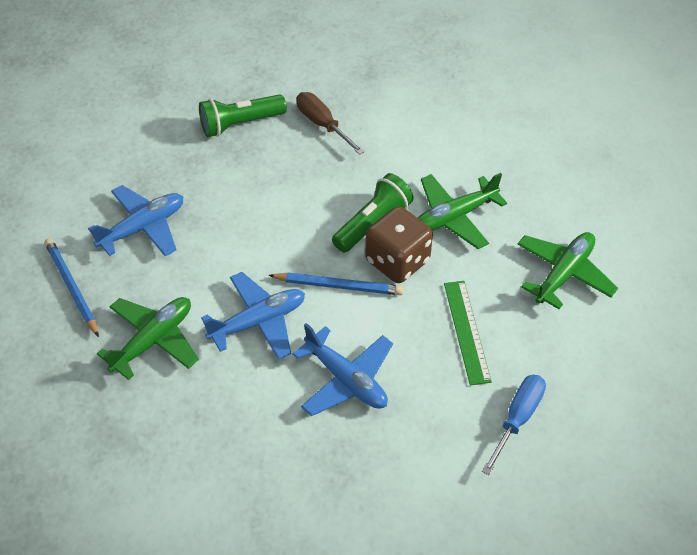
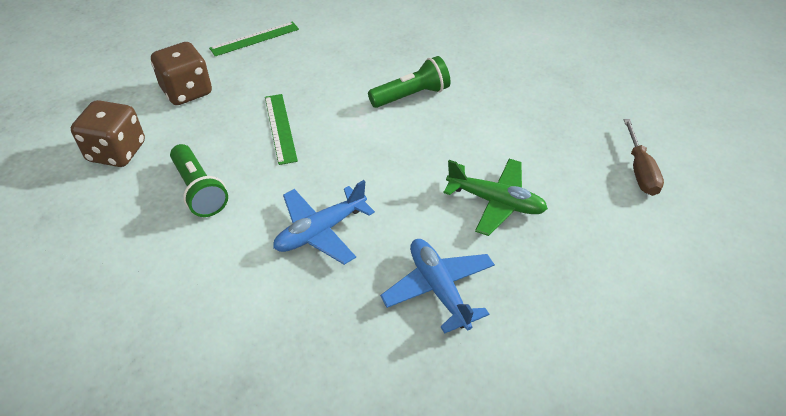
blue pencil: 2 -> 0
blue plane: 3 -> 2
blue screwdriver: 1 -> 0
brown dice: 1 -> 2
green plane: 3 -> 1
green ruler: 1 -> 2

